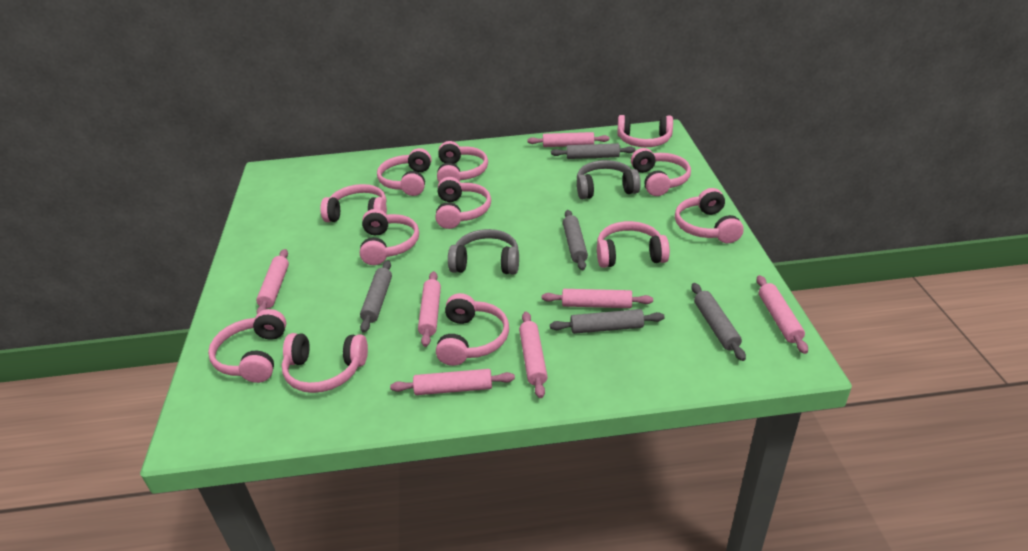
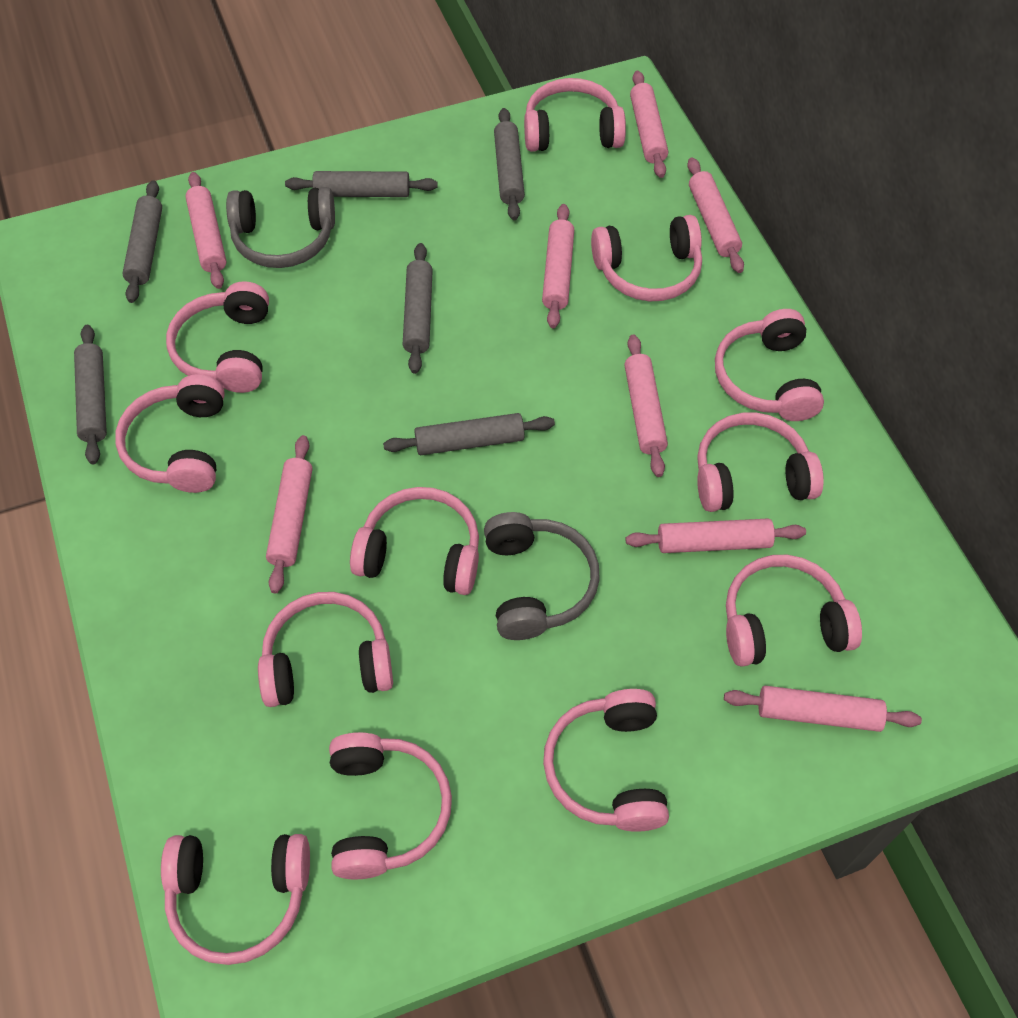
grey rolling pin: 5 -> 6
pink rolling pin: 7 -> 8

